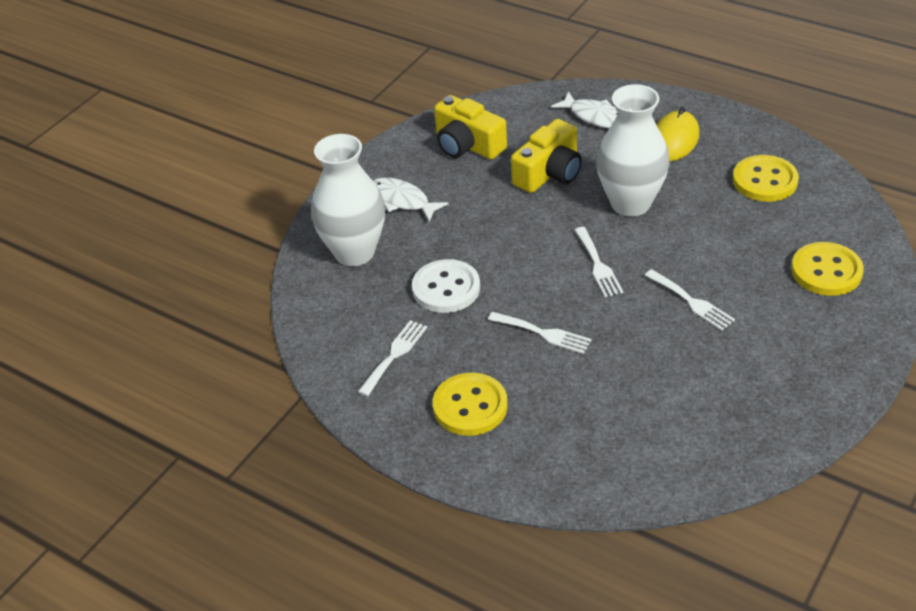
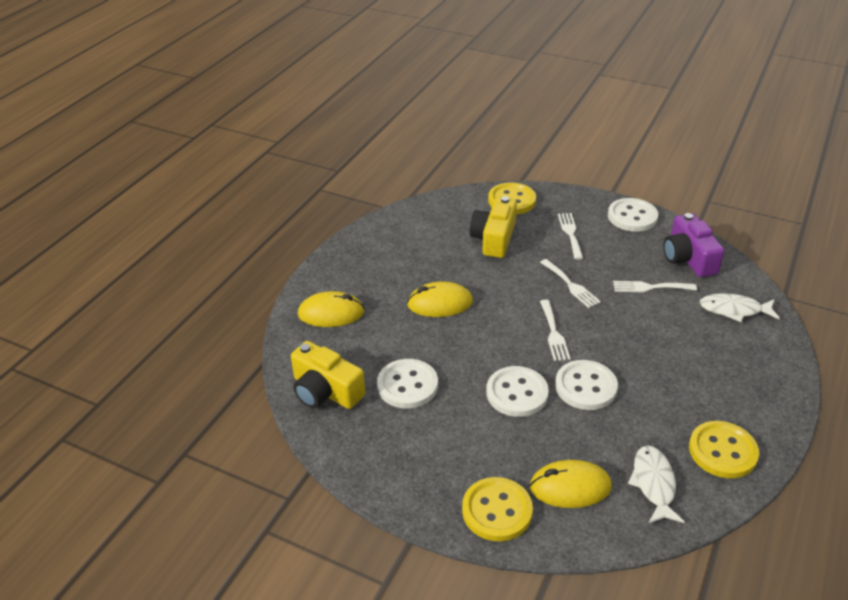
purple camera: 0 -> 1
white button: 1 -> 4
white vase: 2 -> 0
yellow mouse: 1 -> 3

